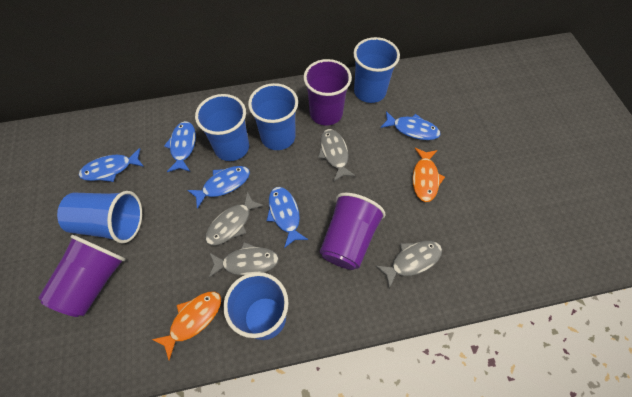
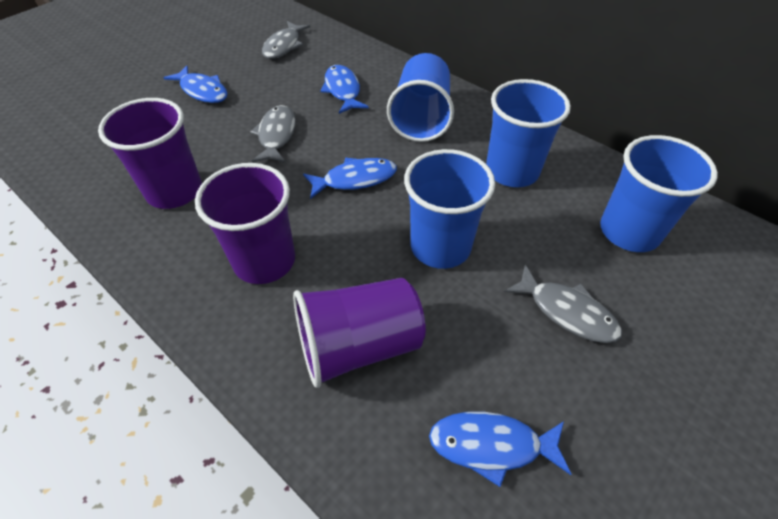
blue cup: 5 -> 4
blue fish: 5 -> 4
grey fish: 4 -> 3
orange fish: 2 -> 0

